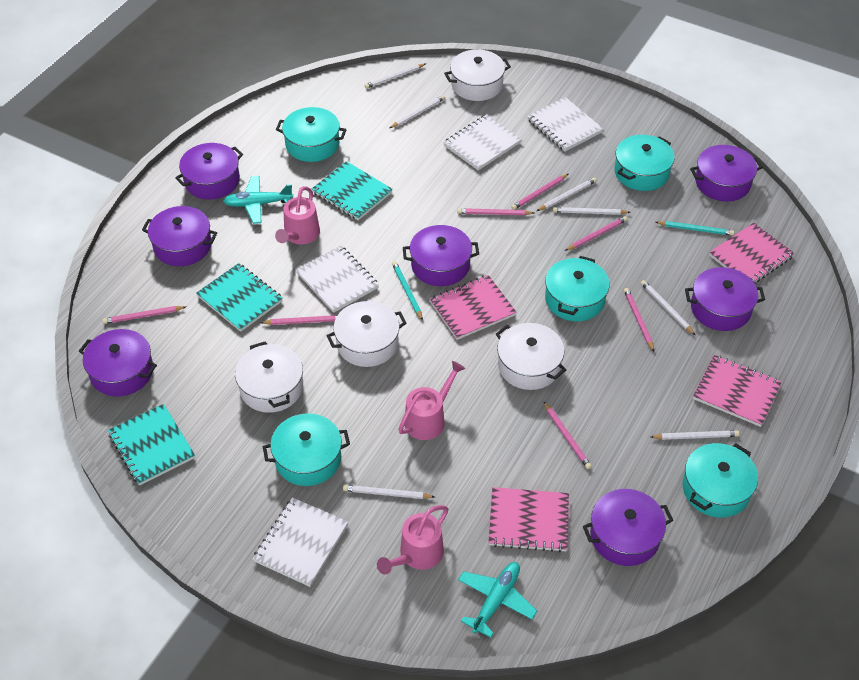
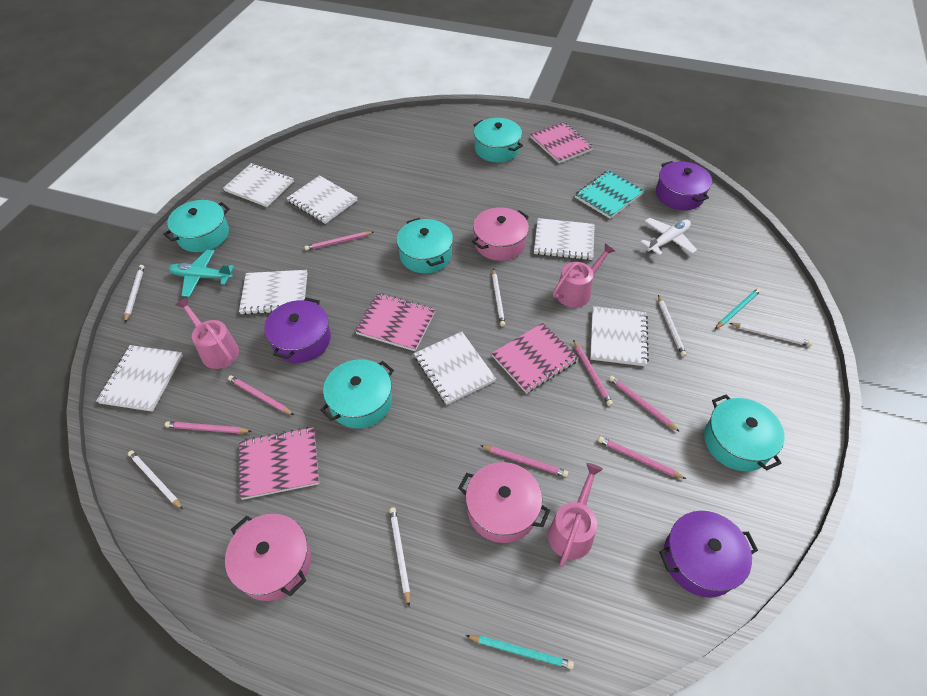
pink pot: 0 -> 3
purple pot: 7 -> 3
turquoise notebook: 3 -> 1
turquoise plane: 2 -> 1
white notebook: 4 -> 7
white pencil: 7 -> 6
white plane: 0 -> 1
white pot: 4 -> 0

